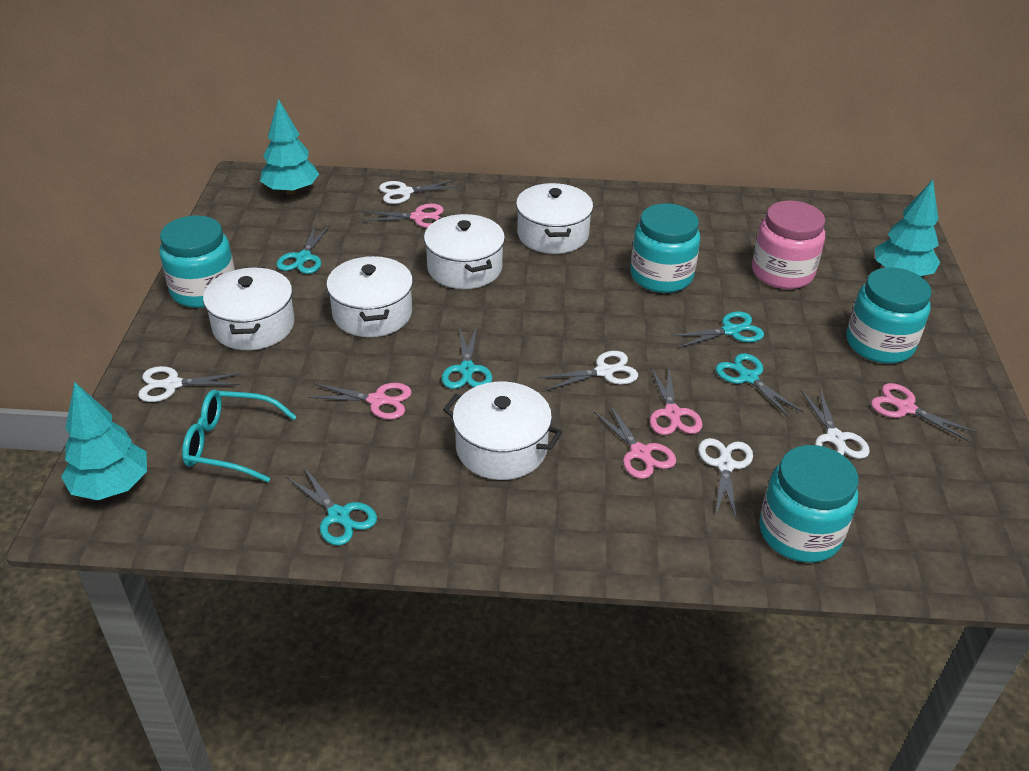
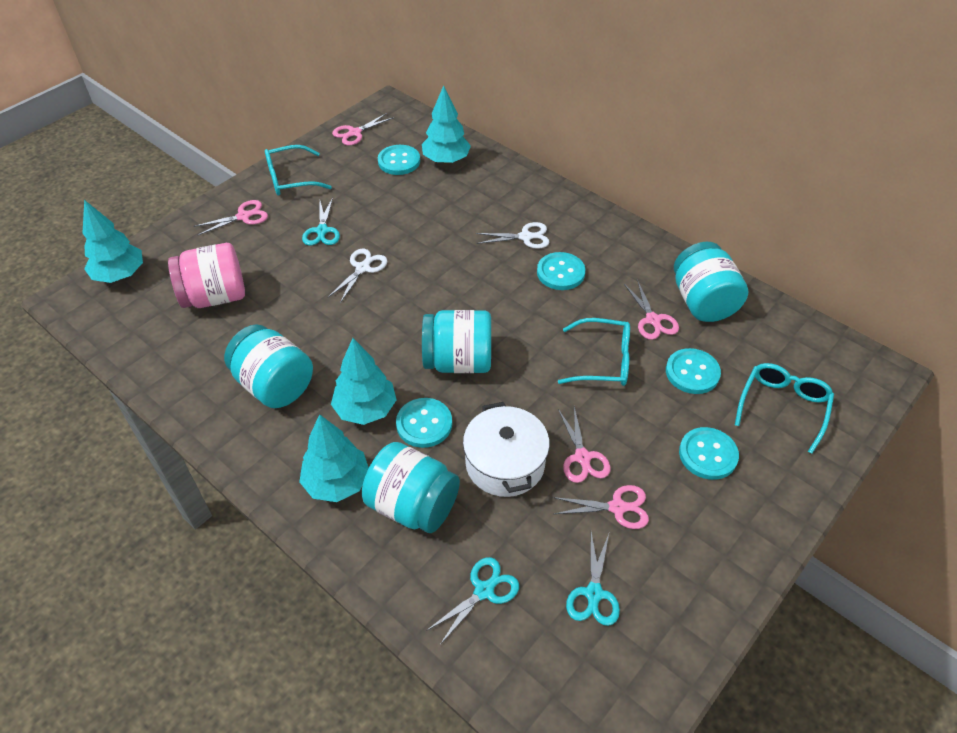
turquoise button: 0 -> 5
turquoise glasses: 1 -> 3
turquoise scissors: 5 -> 3
turquoise tree: 3 -> 4
white pot: 5 -> 1
white scissors: 5 -> 2

